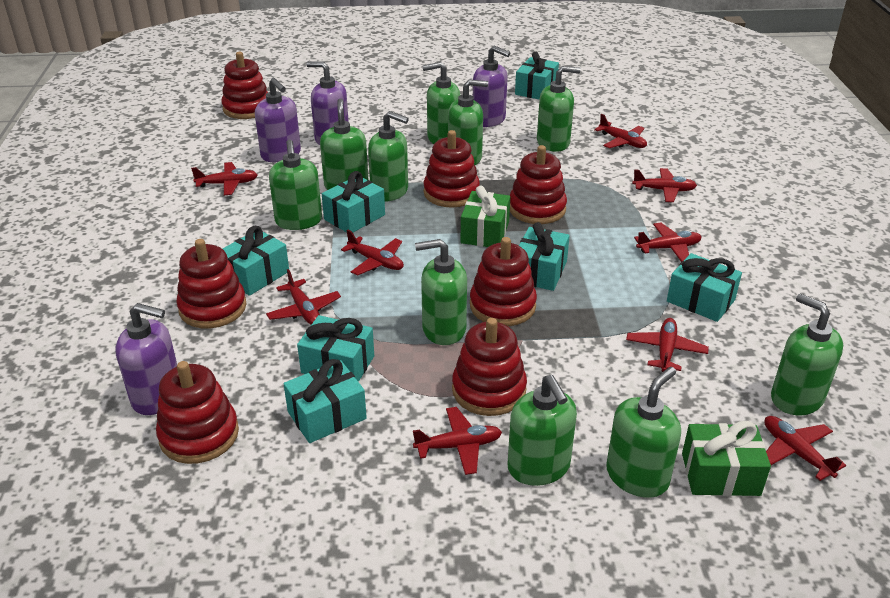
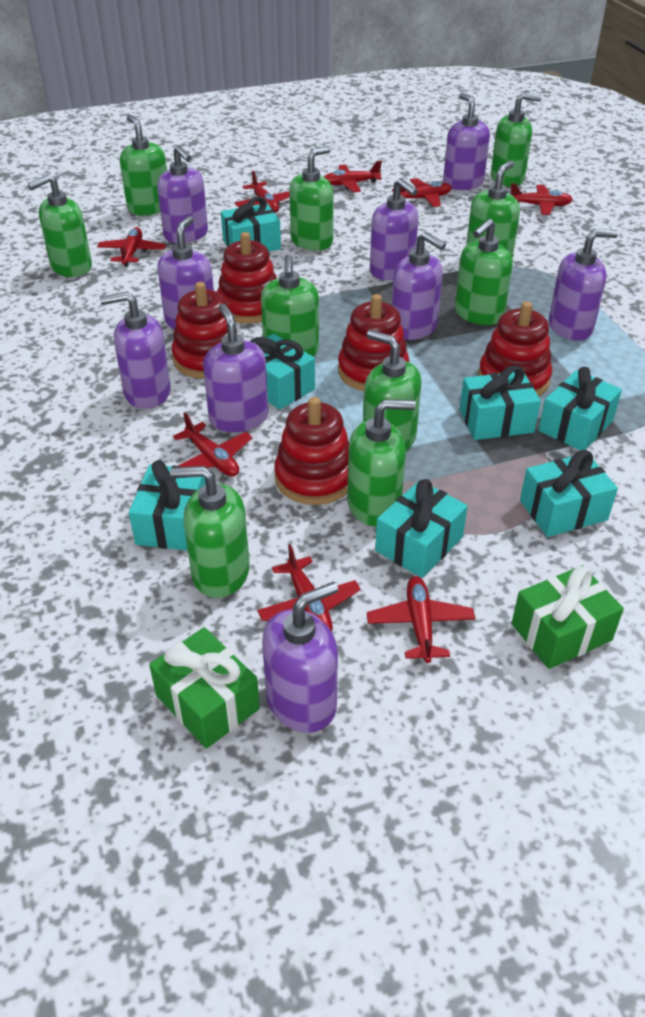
purple soap dispenser: 4 -> 9
red plane: 9 -> 8
red stacking toy: 7 -> 5

